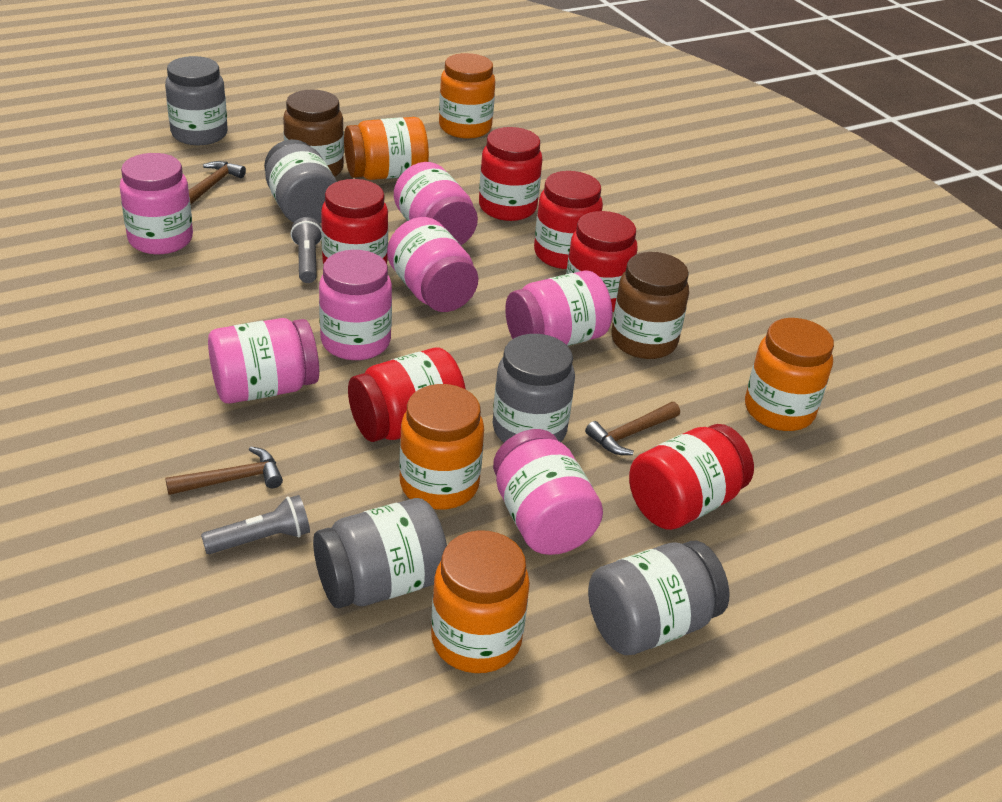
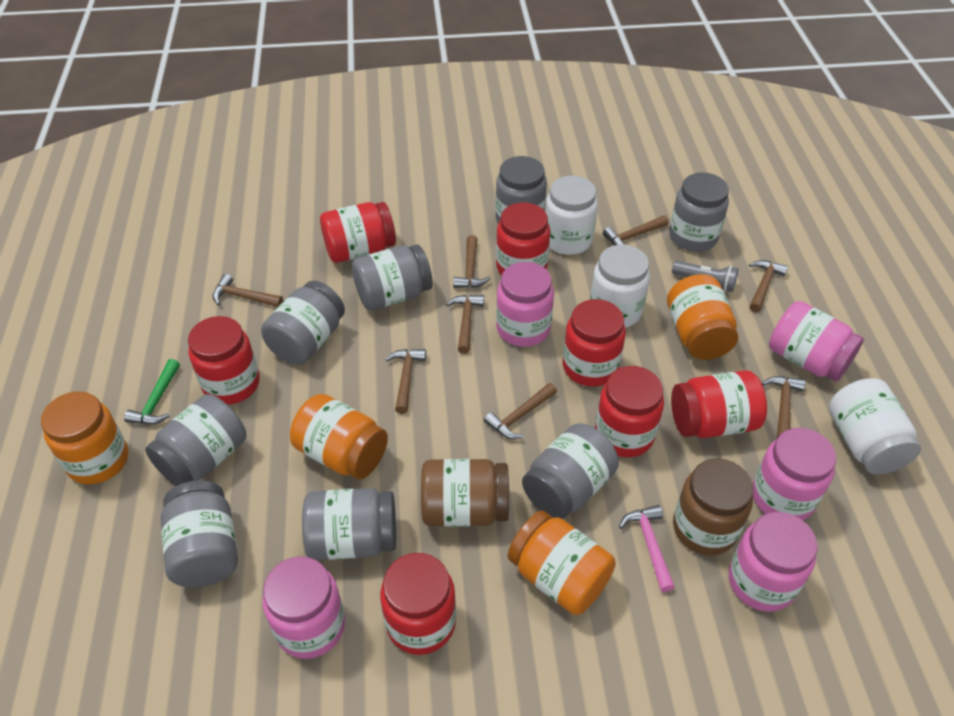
brown hammer: 3 -> 8
green hammer: 0 -> 1
grey flashlight: 2 -> 1
grey jar: 5 -> 8
orange jar: 5 -> 4
pink hammer: 0 -> 1
pink jar: 7 -> 5
red jar: 6 -> 7
white jar: 0 -> 3

